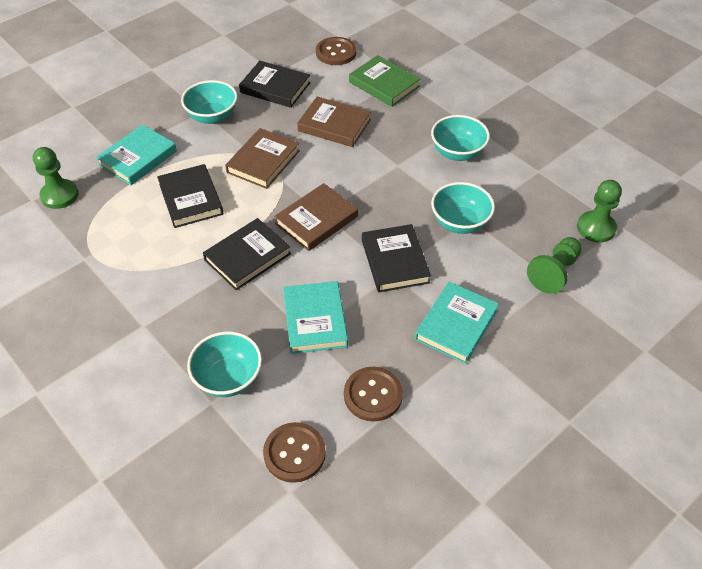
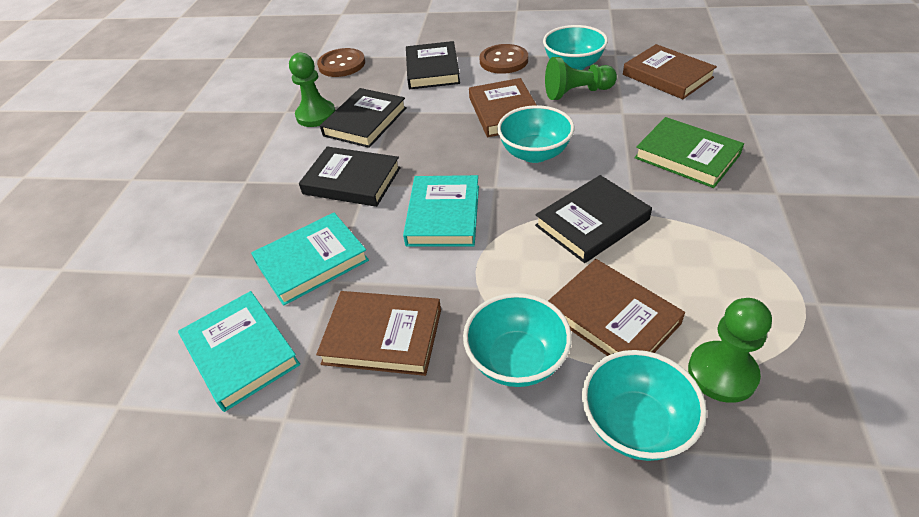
brown book: 3 -> 4
brown button: 3 -> 2

